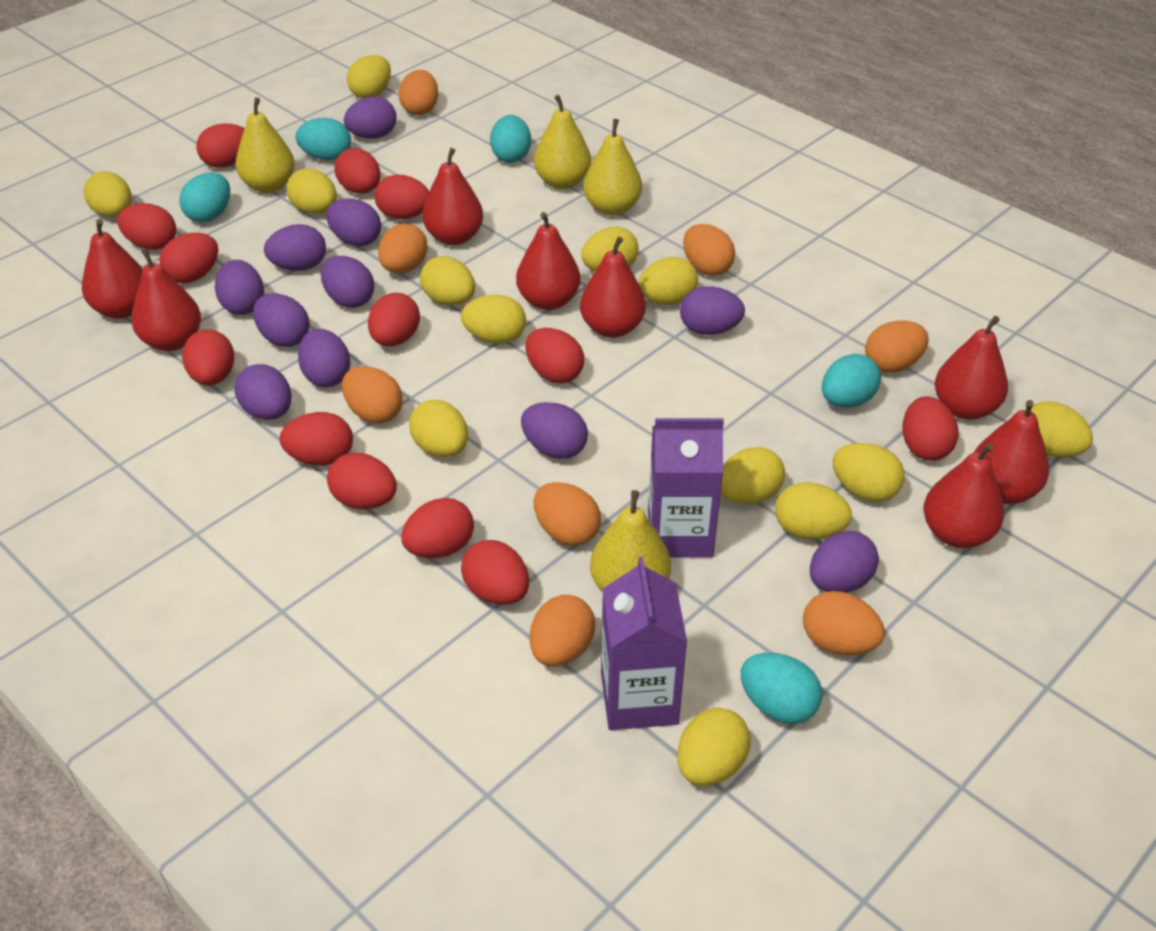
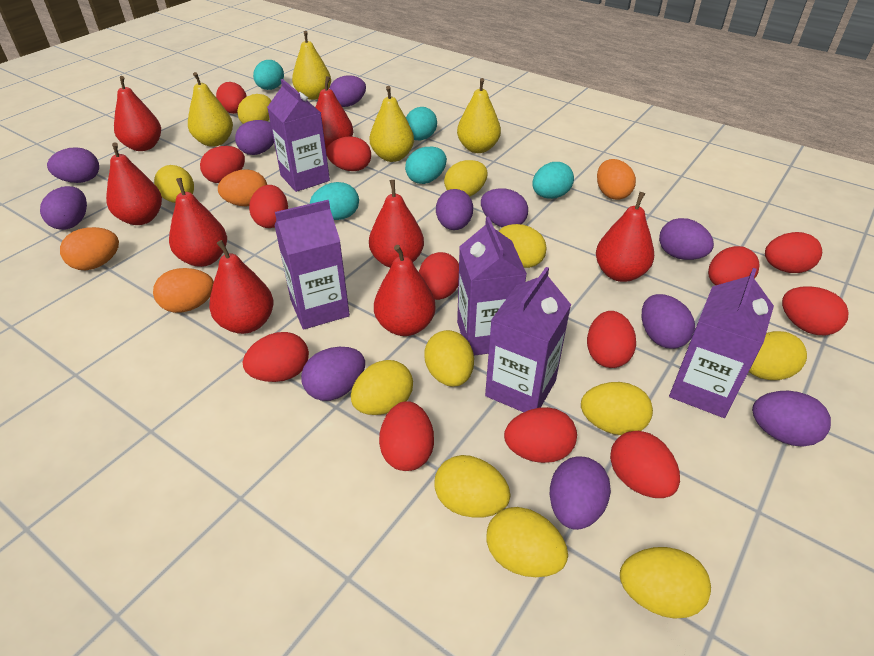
orange egg: 8 -> 4
purple carton: 2 -> 5
yellow egg: 13 -> 11

